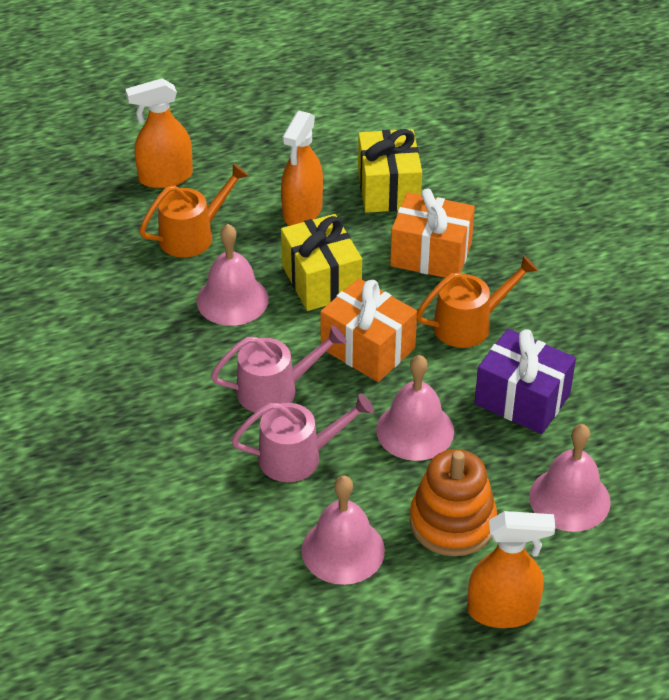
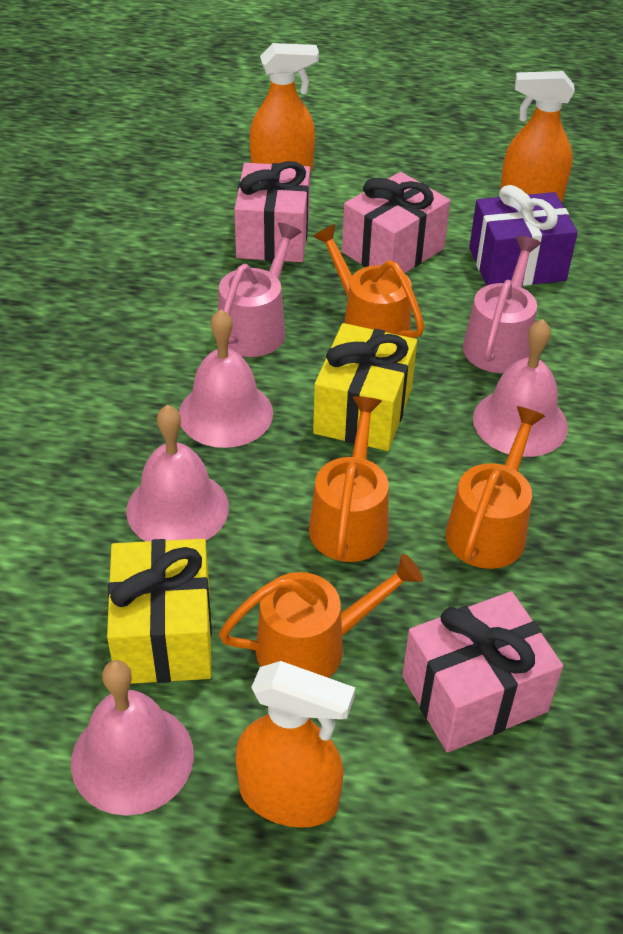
orange gift: 2 -> 0
orange stacking toy: 1 -> 0
orange watering can: 2 -> 4
pink gift: 0 -> 3

